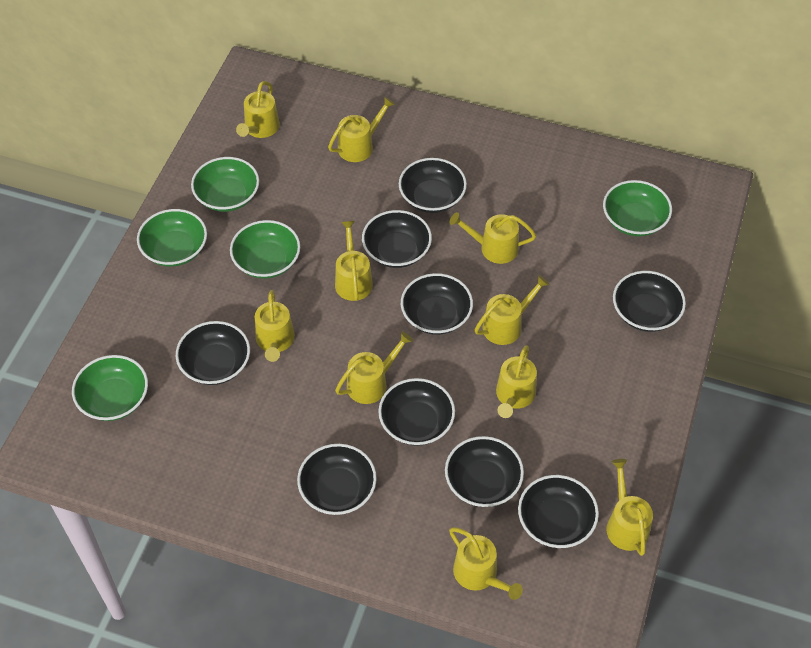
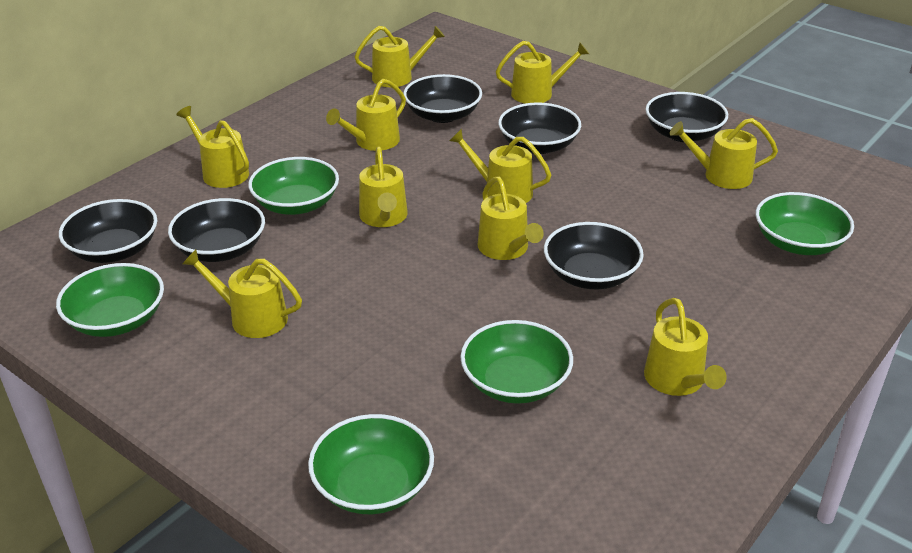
black bowl: 9 -> 6

